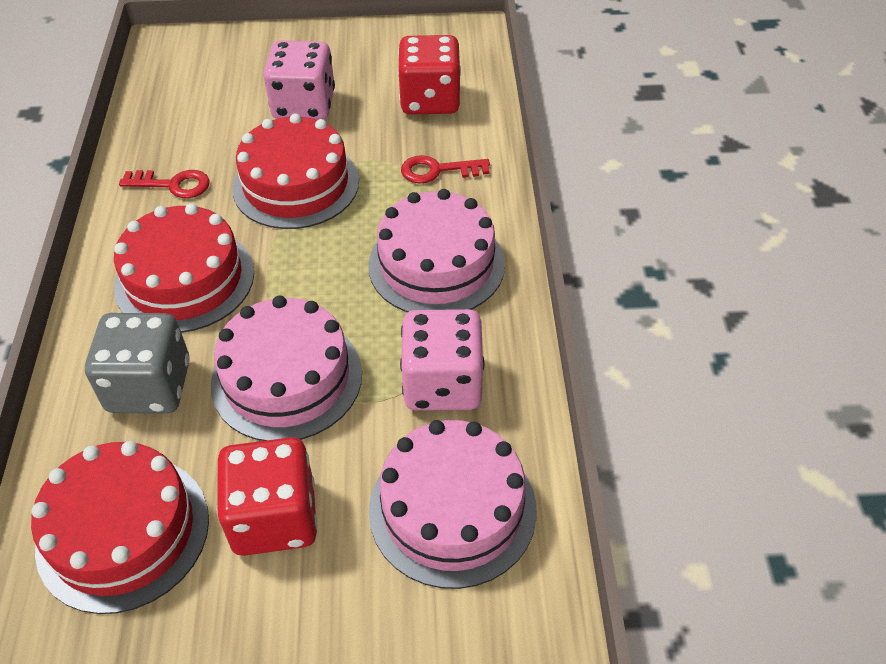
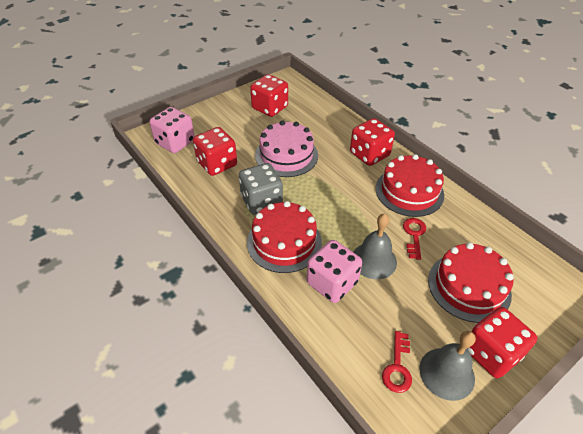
grey bell: 0 -> 2
pink cake: 3 -> 1
red dice: 2 -> 4

